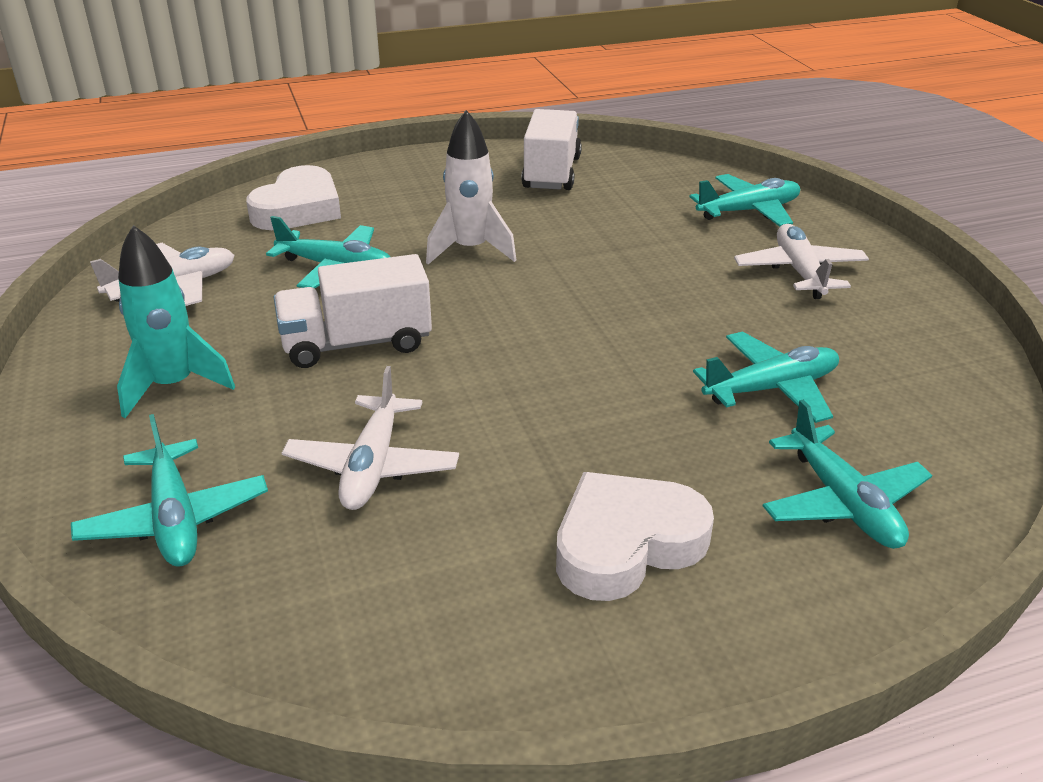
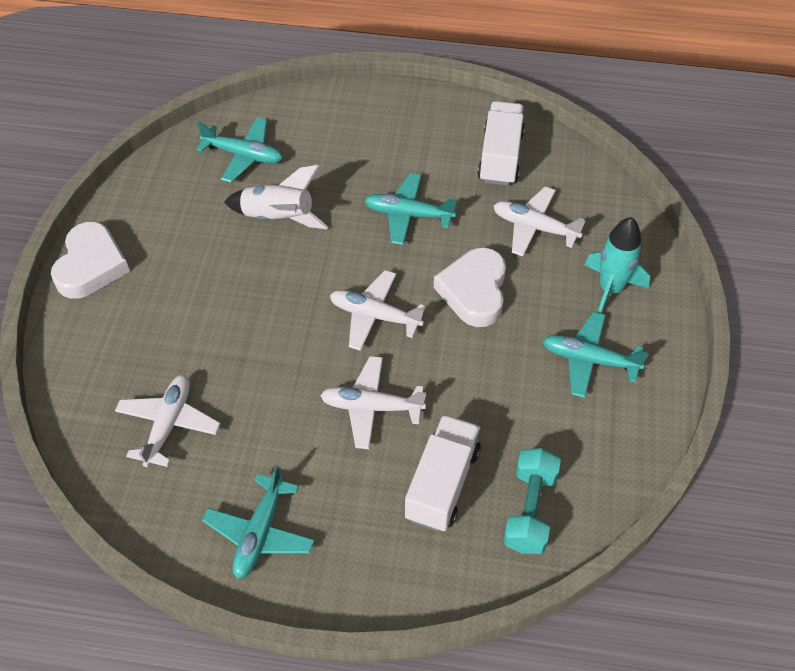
turquoise dumbbell: 0 -> 1
turquoise plane: 5 -> 4
white plane: 3 -> 4

